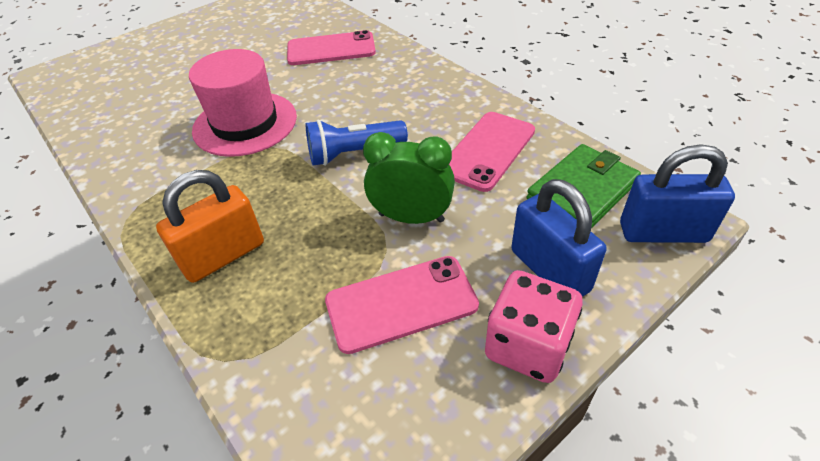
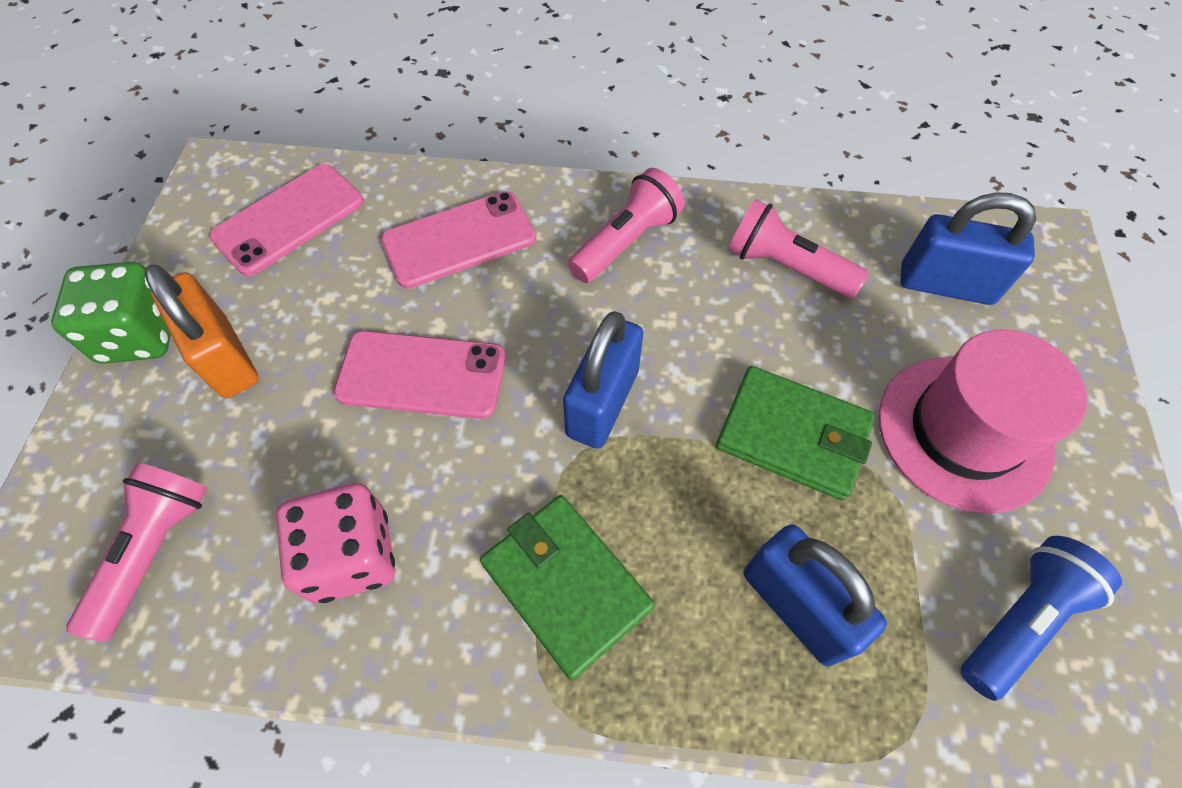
blue padlock: 2 -> 3
green clock: 1 -> 0
green dice: 0 -> 1
green wallet: 1 -> 2
pink flashlight: 0 -> 3

